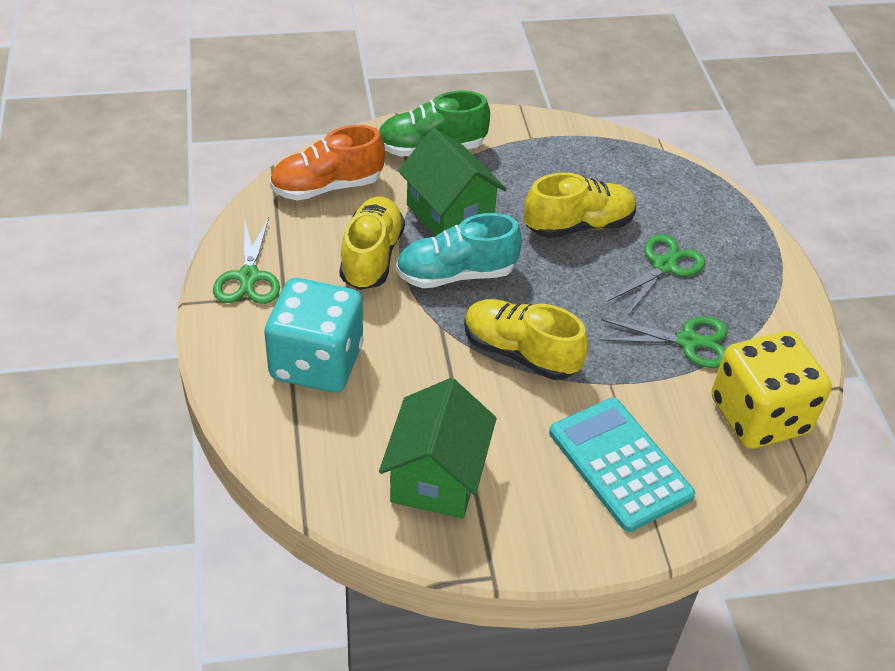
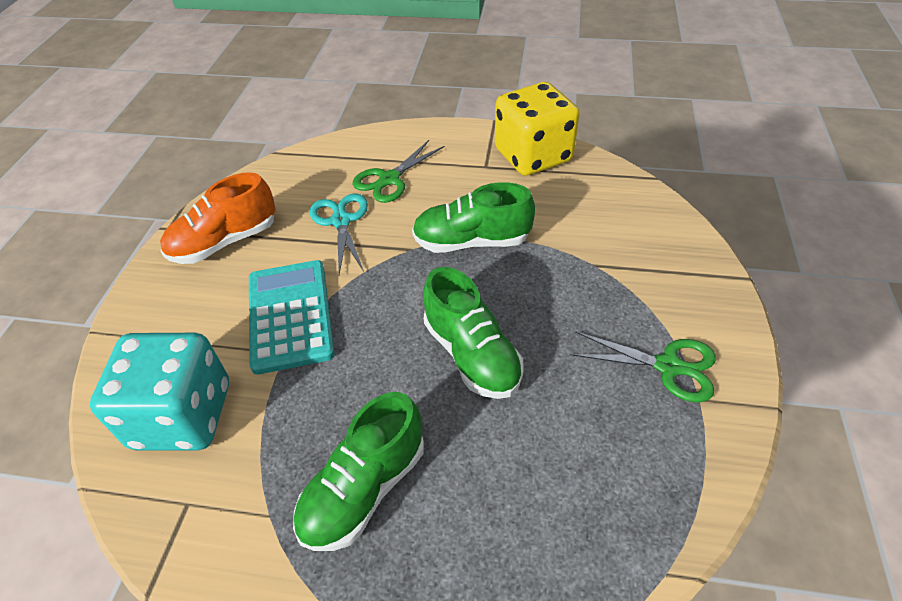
green house: 2 -> 0
green scissors: 3 -> 2
green shoe: 1 -> 3
turquoise scissors: 0 -> 1
turquoise shoe: 1 -> 0
yellow shoe: 3 -> 0

